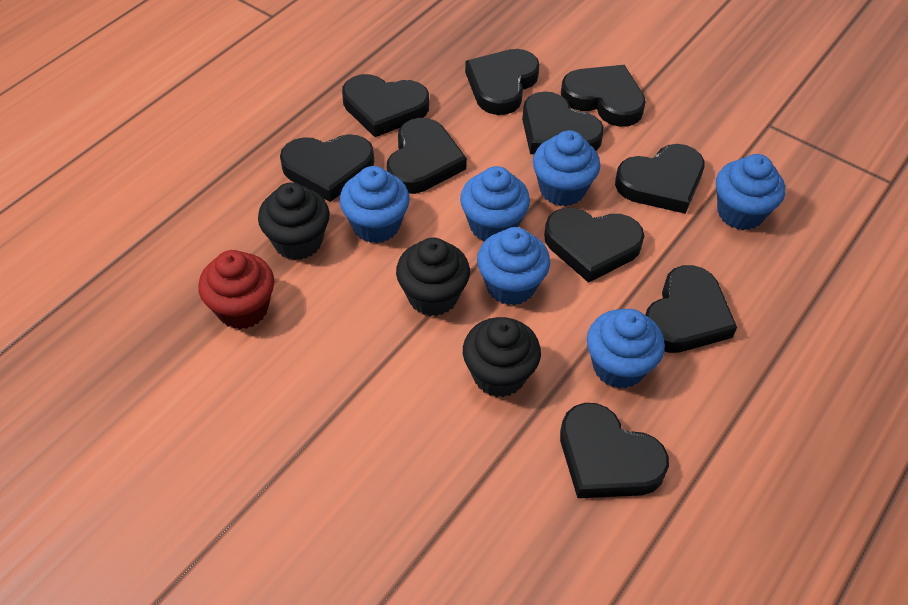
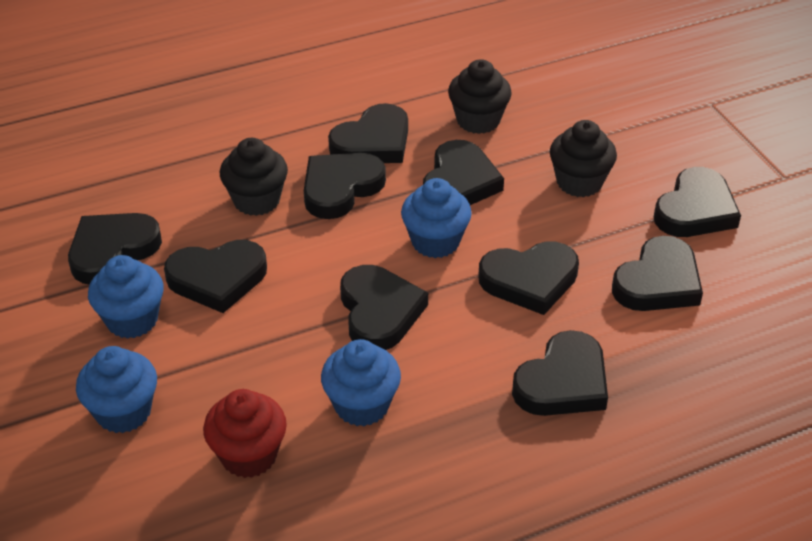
blue cupcake: 6 -> 4

